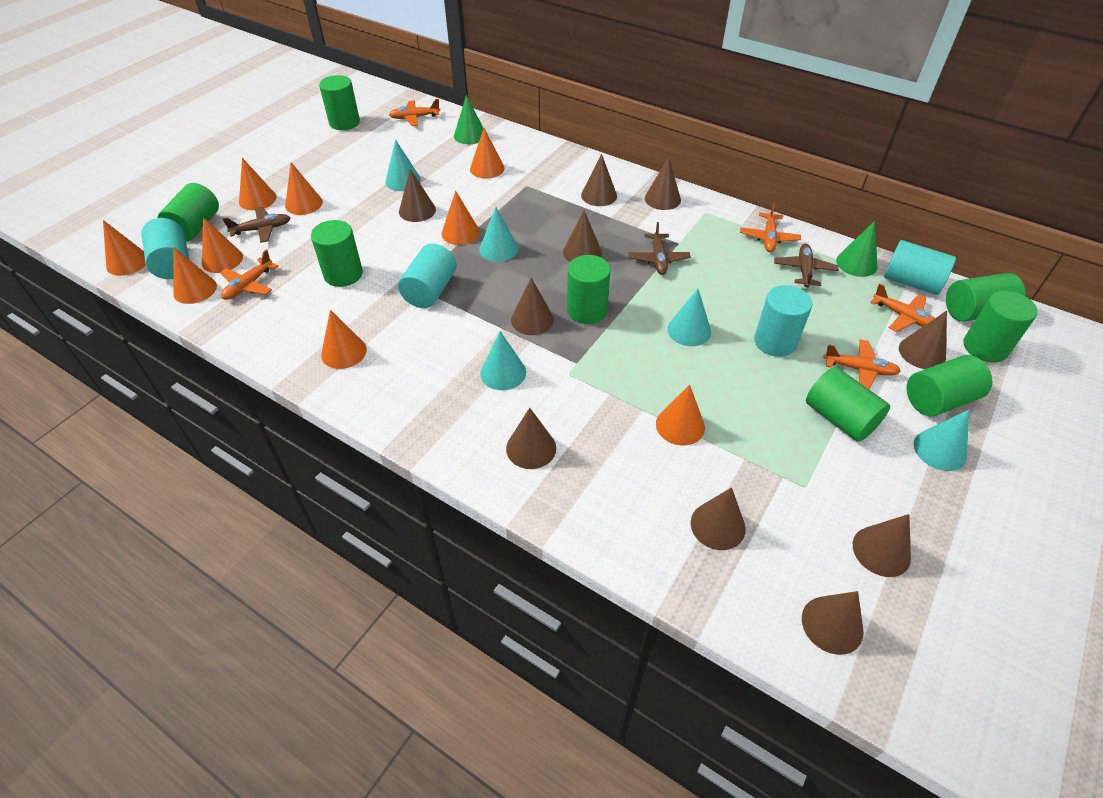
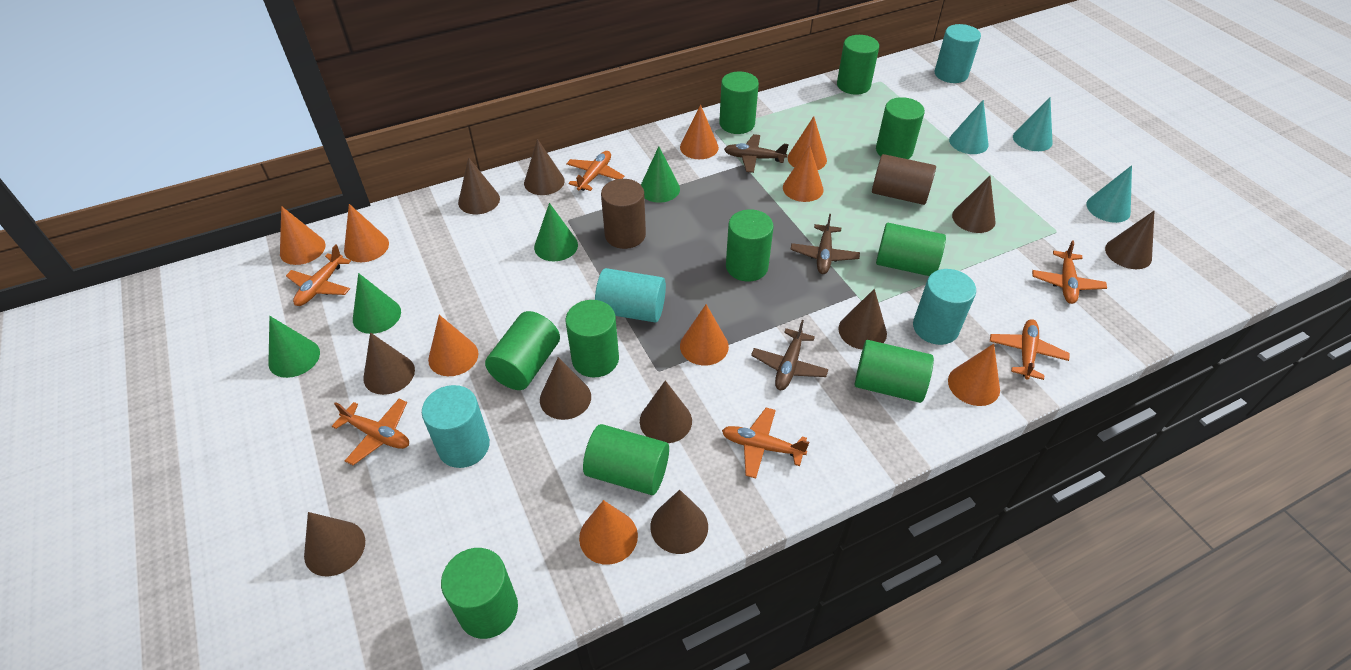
brown cylinder: 0 -> 2
green cone: 2 -> 4
green cylinder: 8 -> 10
orange plane: 5 -> 6
turquoise cone: 5 -> 3

